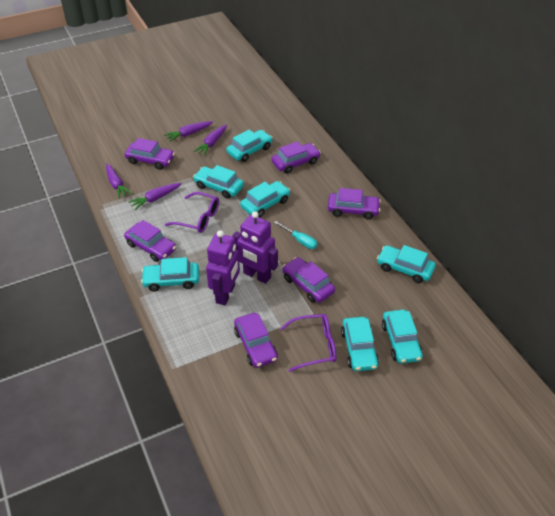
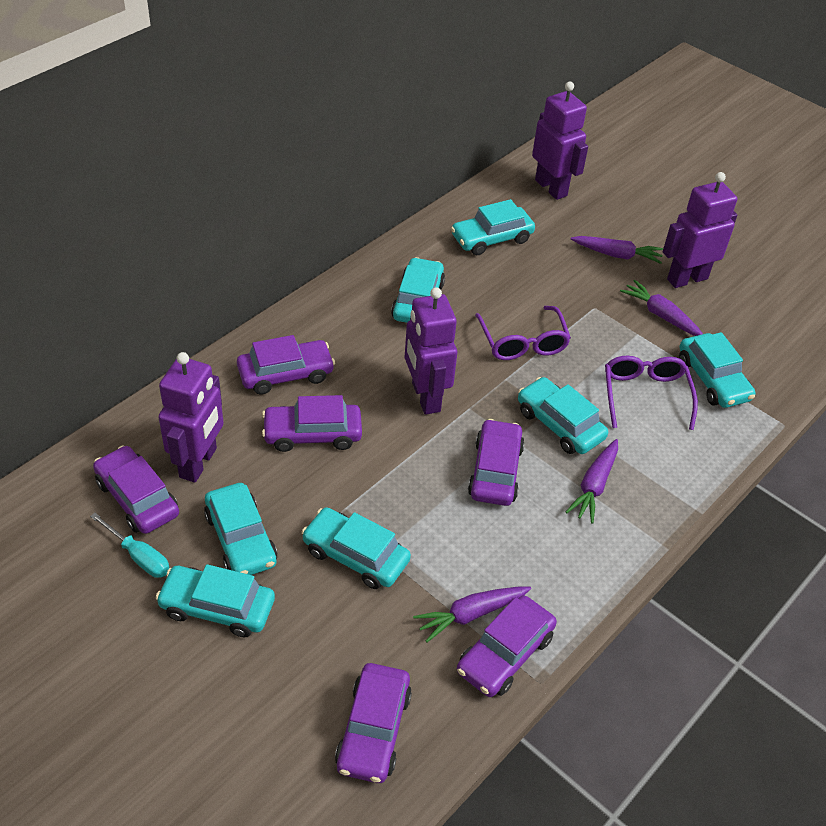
purple robot: 2 -> 4

